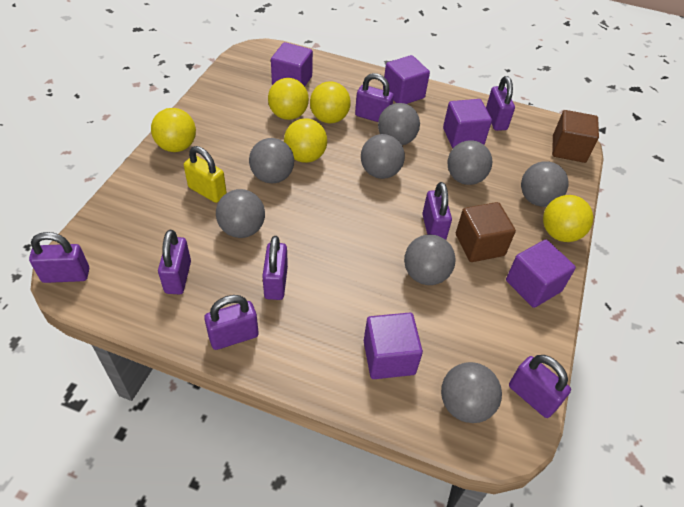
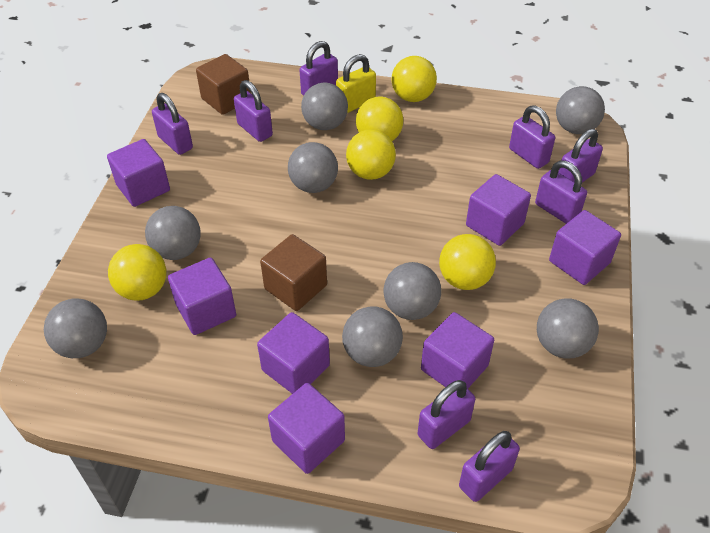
purple cube: 5 -> 7

